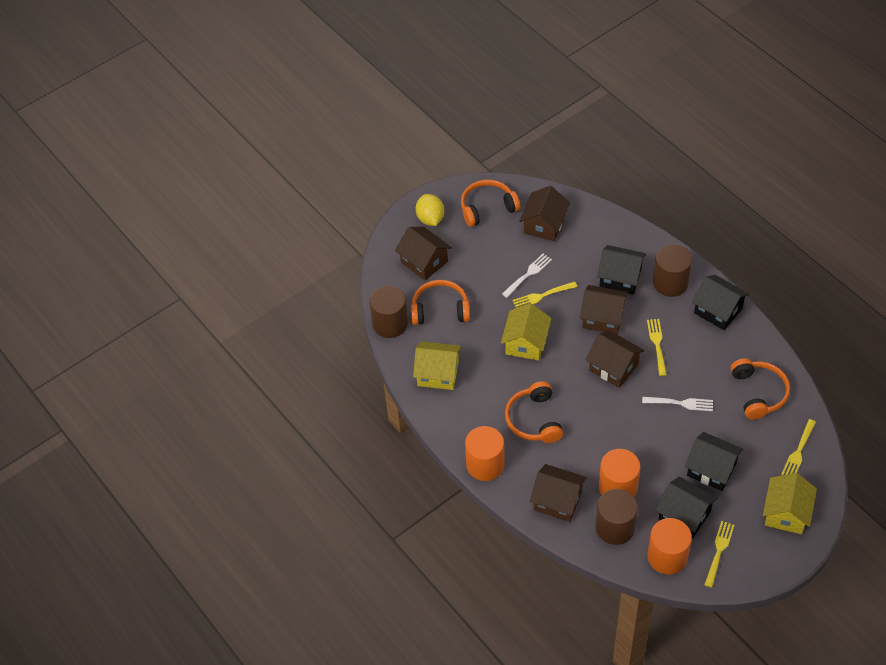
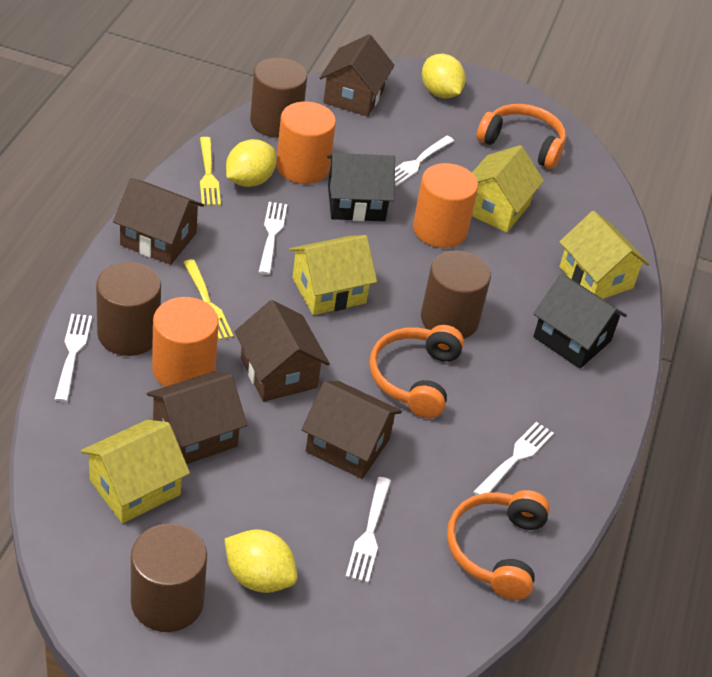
black house: 4 -> 2
brown cylinder: 3 -> 4
orange headphones: 4 -> 3
white fork: 2 -> 5
yellow fork: 4 -> 2
yellow house: 3 -> 4
yellow lemon: 1 -> 3

